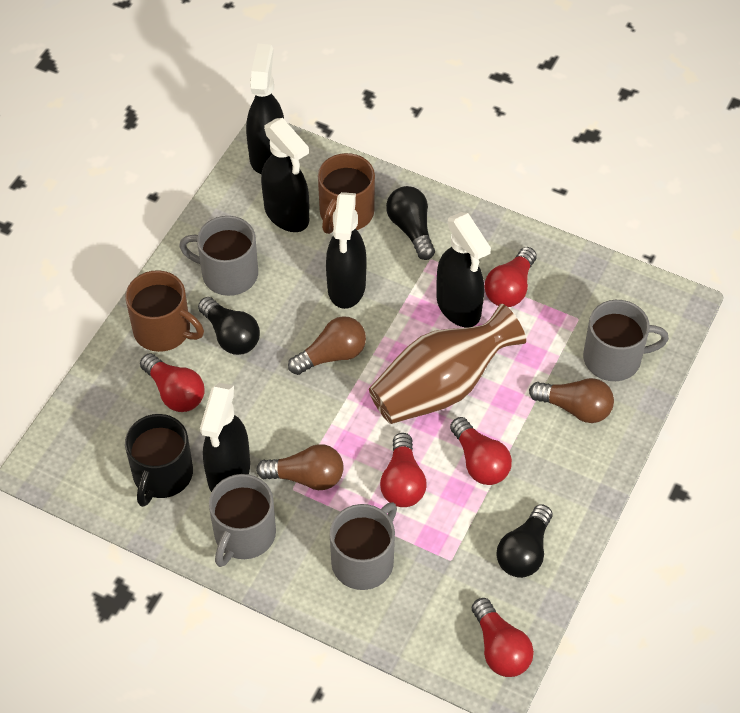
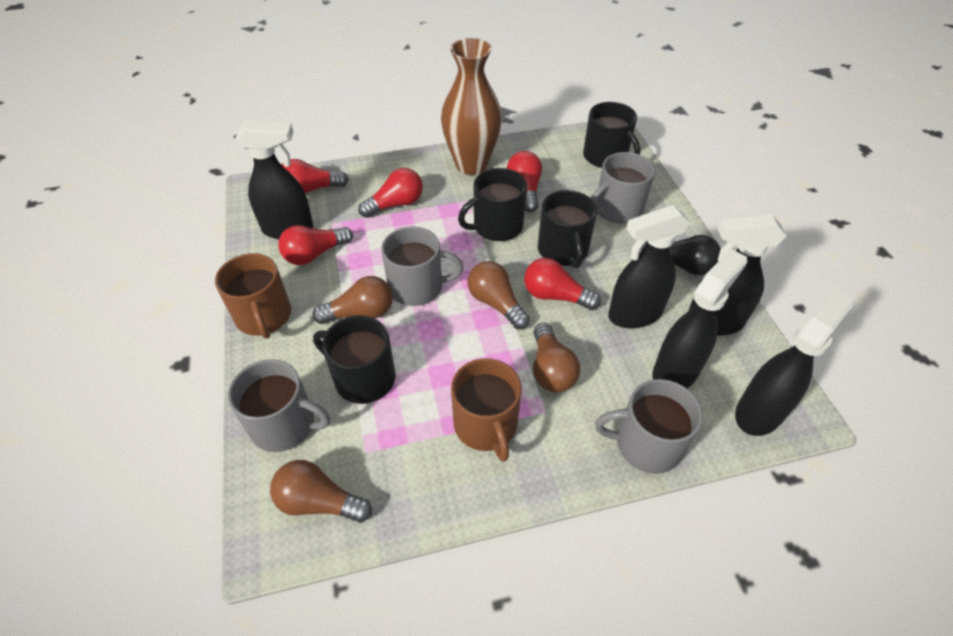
black light bulb: 3 -> 1
black mug: 1 -> 4
brown light bulb: 3 -> 4

